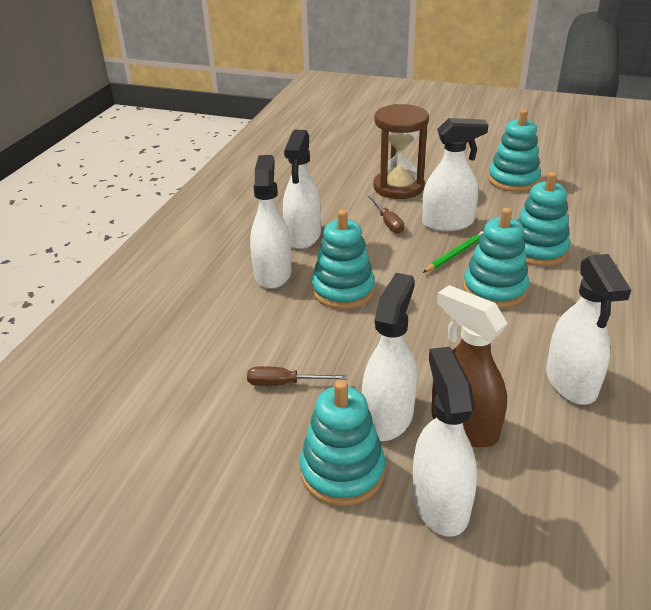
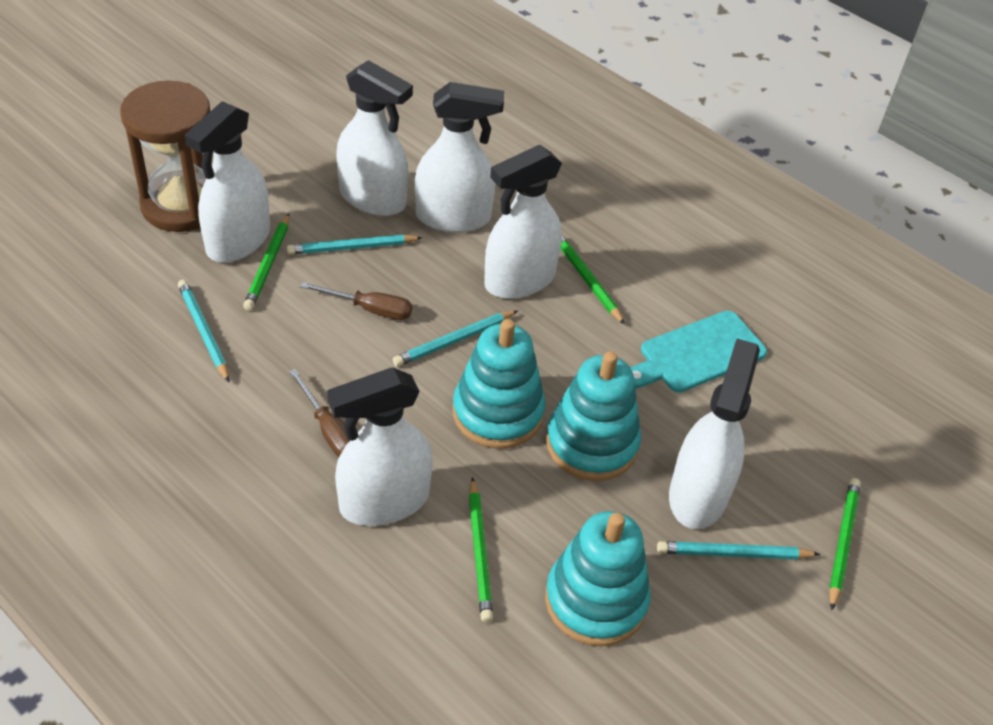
brown spray bottle: 1 -> 0
green pencil: 1 -> 4
turquoise cutting board: 0 -> 1
turquoise pencil: 0 -> 4
turquoise stacking toy: 5 -> 3

